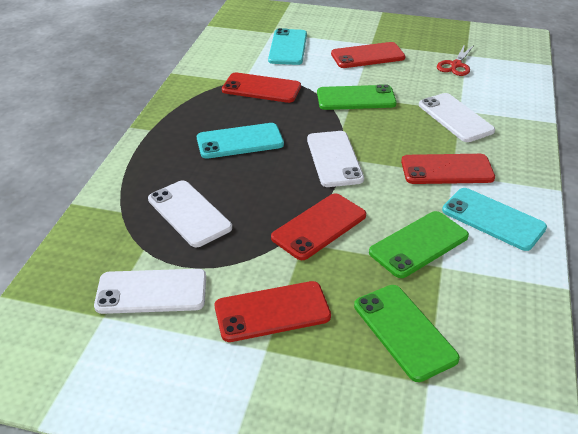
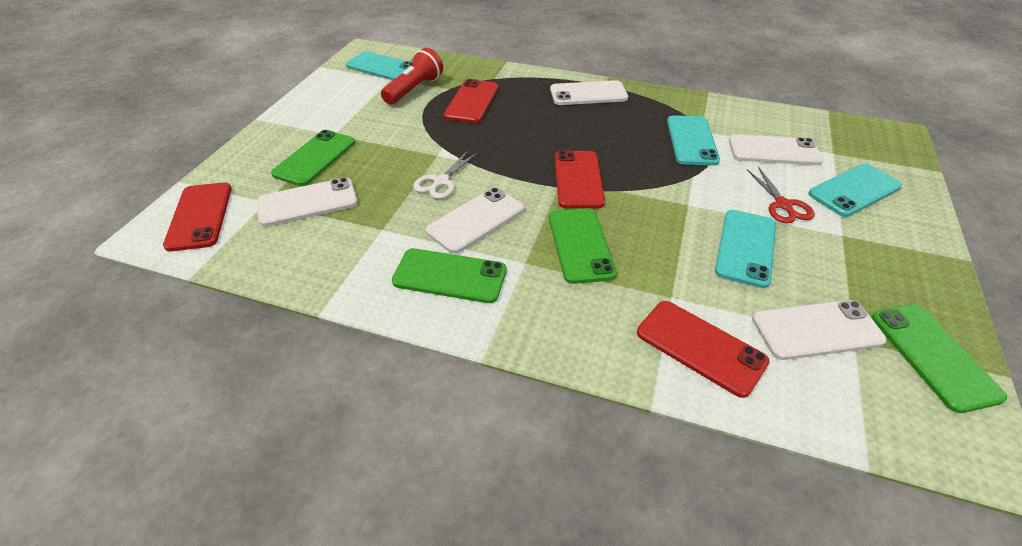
green phone: 3 -> 4
red flashlight: 0 -> 1
red phone: 5 -> 4
turquoise phone: 3 -> 4
white phone: 4 -> 5
white scissors: 0 -> 1

